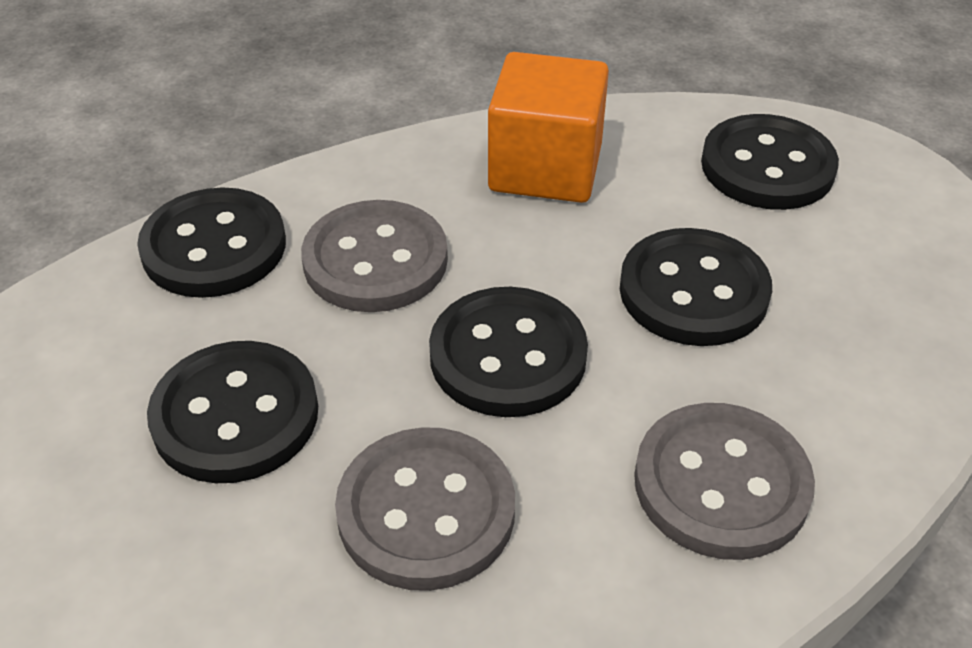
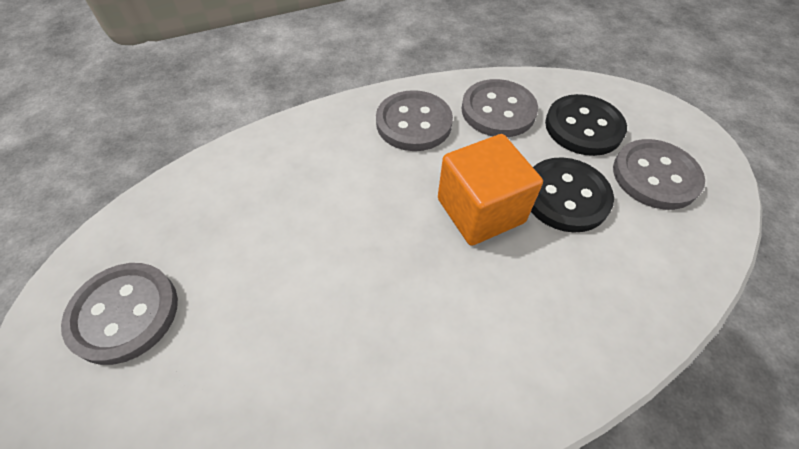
black button: 5 -> 2
grey button: 3 -> 4

